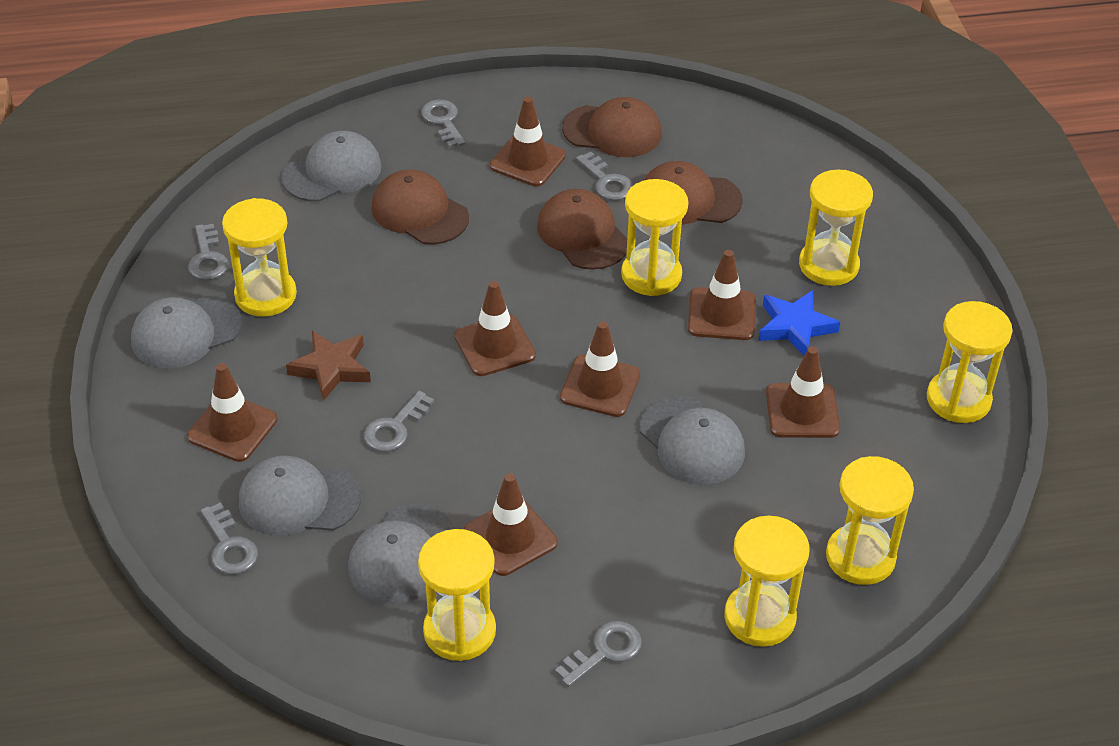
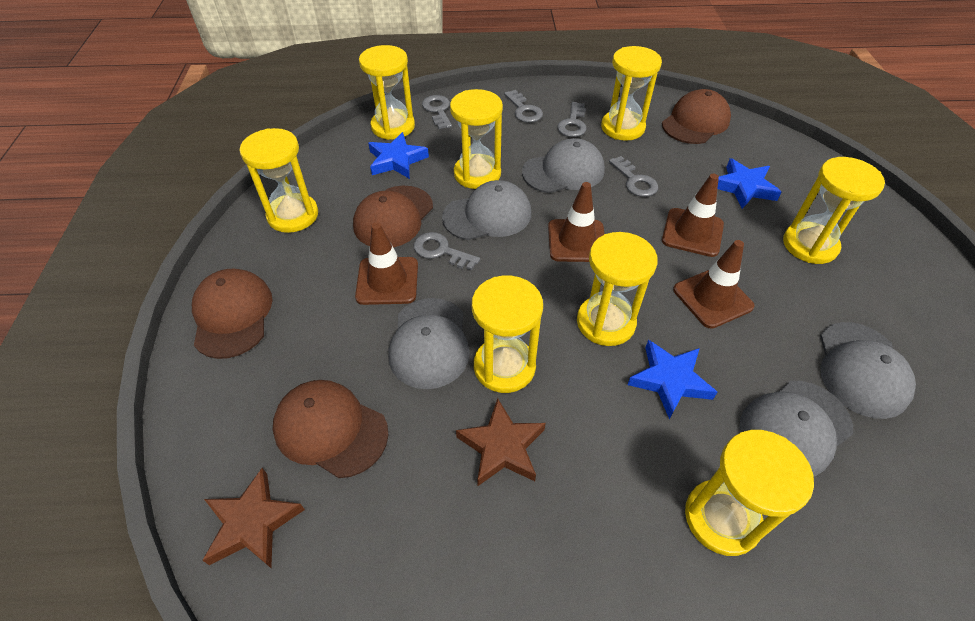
blue star: 1 -> 3
brown star: 1 -> 2
brown traffic cone: 7 -> 4
grey key: 6 -> 5
yellow hourglass: 7 -> 8

